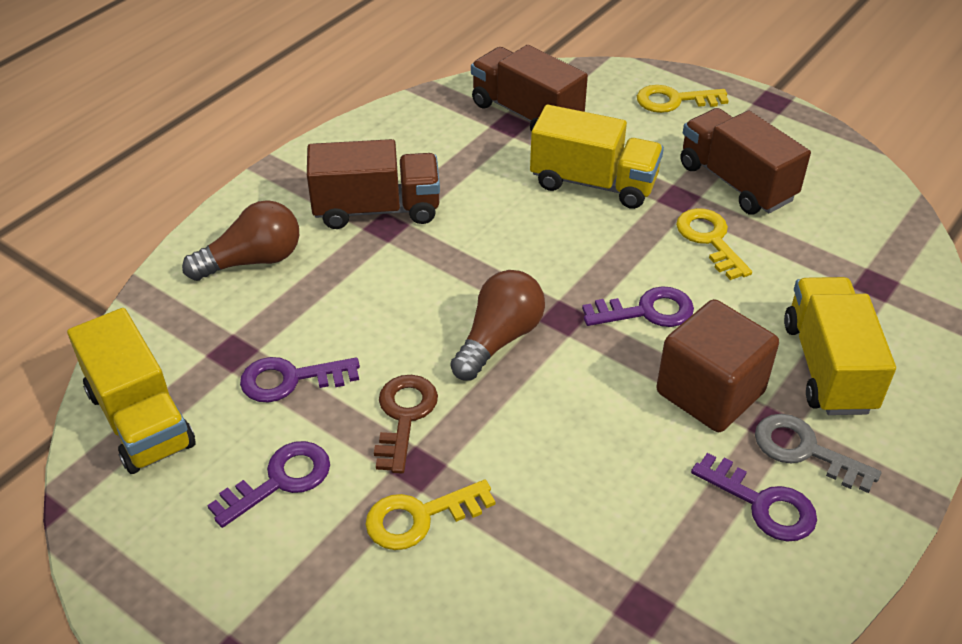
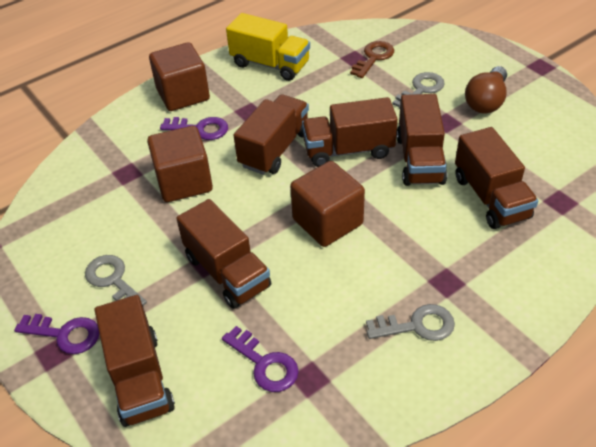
brown cube: 1 -> 3
brown light bulb: 2 -> 1
brown truck: 3 -> 6
grey key: 1 -> 3
purple key: 4 -> 3
yellow key: 3 -> 0
yellow truck: 3 -> 1

